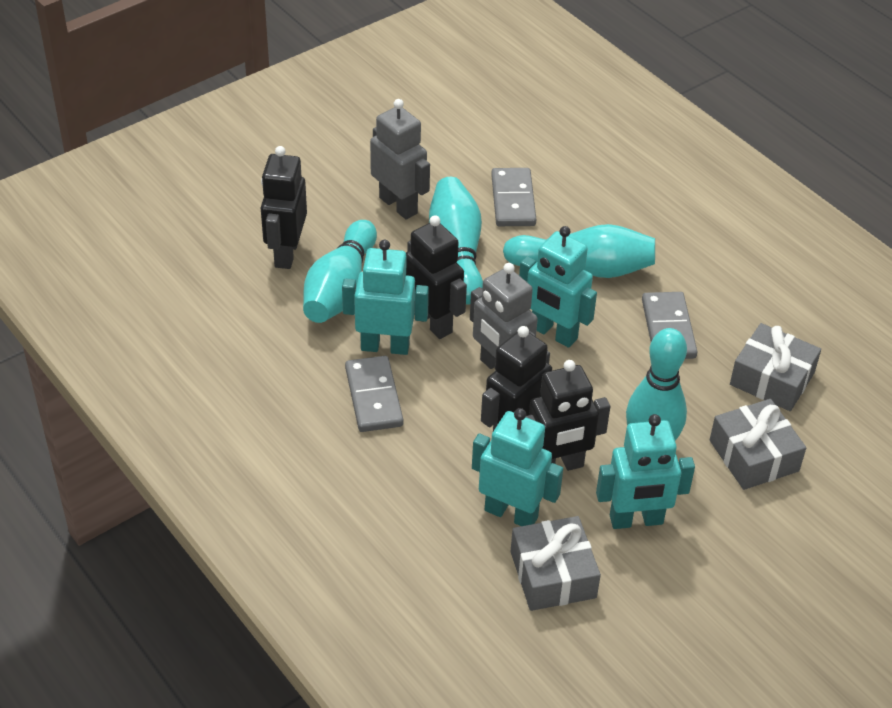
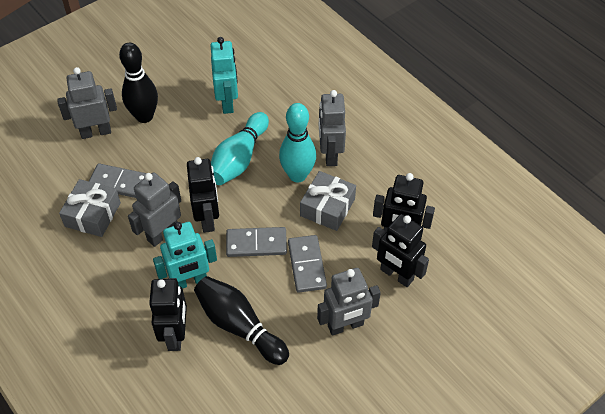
black bowling pin: 0 -> 2
grey gift: 3 -> 2
grey robot: 2 -> 4
turquoise bowling pin: 4 -> 2
turquoise robot: 4 -> 2

